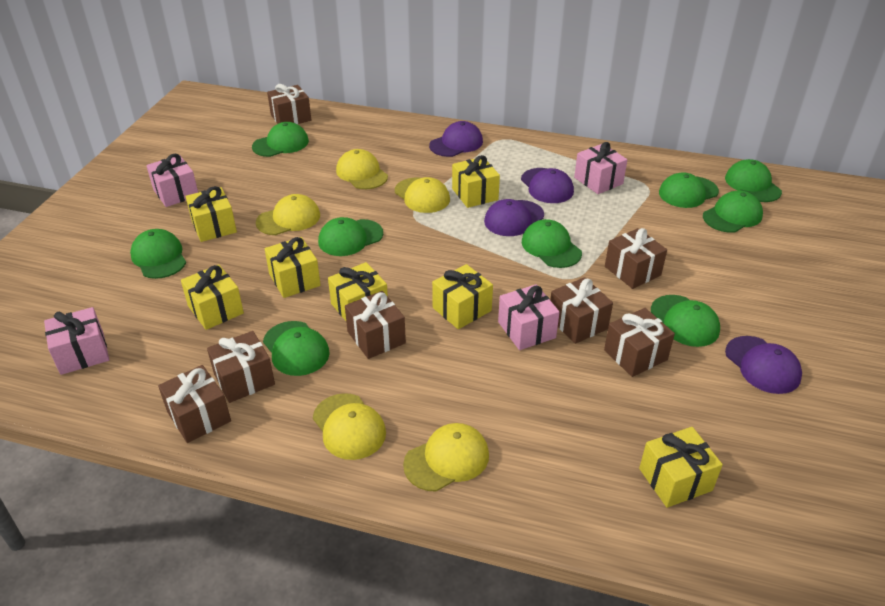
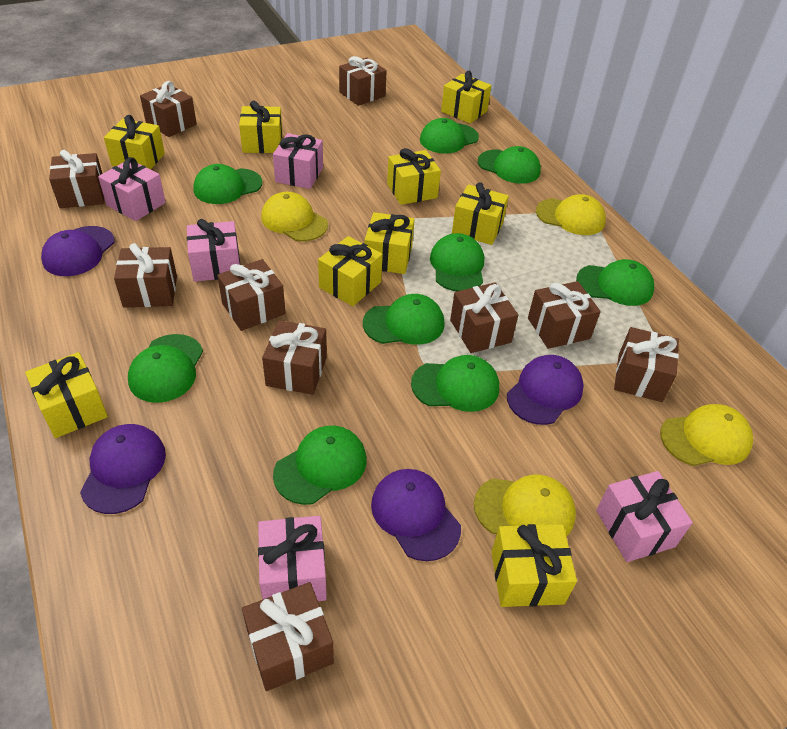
brown gift: 7 -> 10
pink gift: 4 -> 5
yellow cap: 5 -> 4
yellow gift: 7 -> 9

